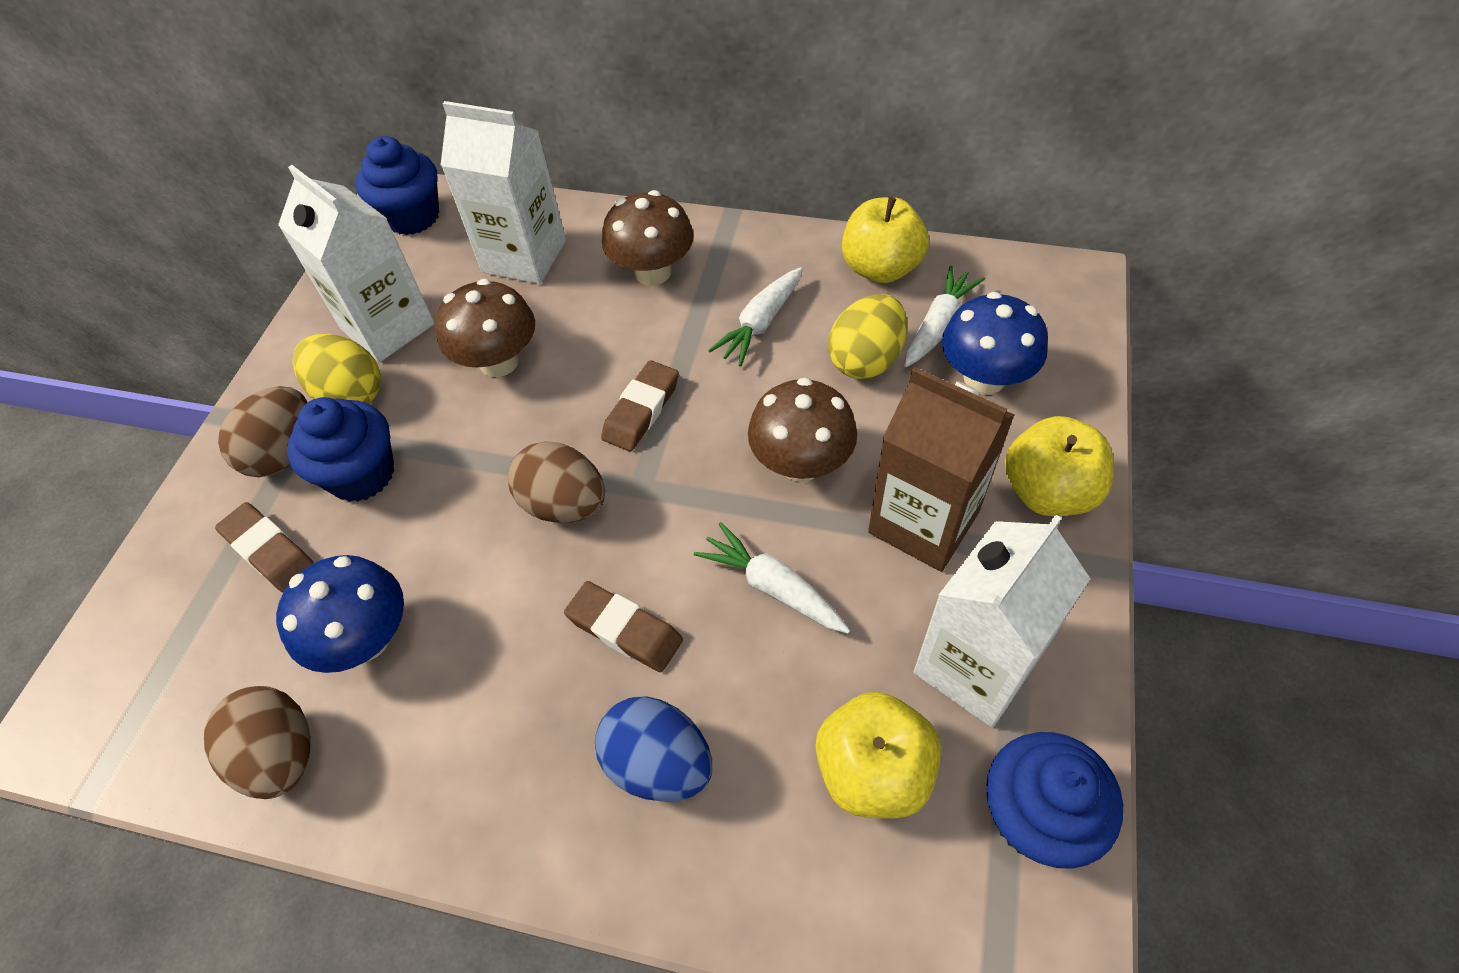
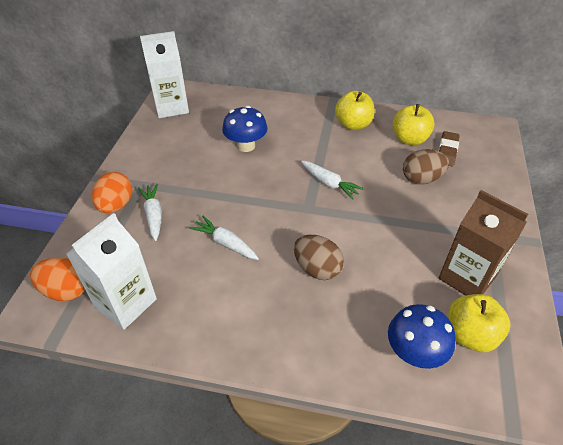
blue cupcake: 3 -> 0
blue egg: 1 -> 0
brown egg: 3 -> 2
brown eraser: 3 -> 1
brown mushroom: 3 -> 0
orange egg: 0 -> 2
white carton: 3 -> 2
yellow egg: 2 -> 0

